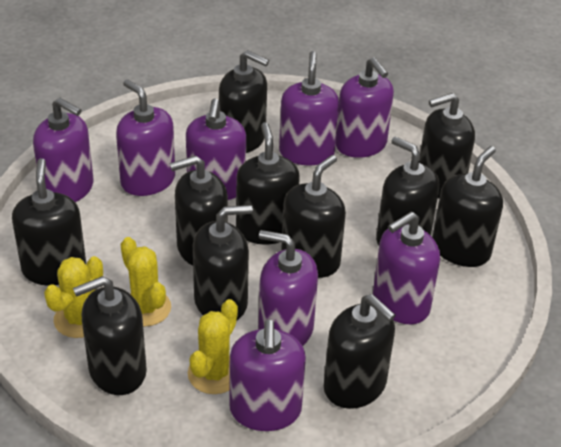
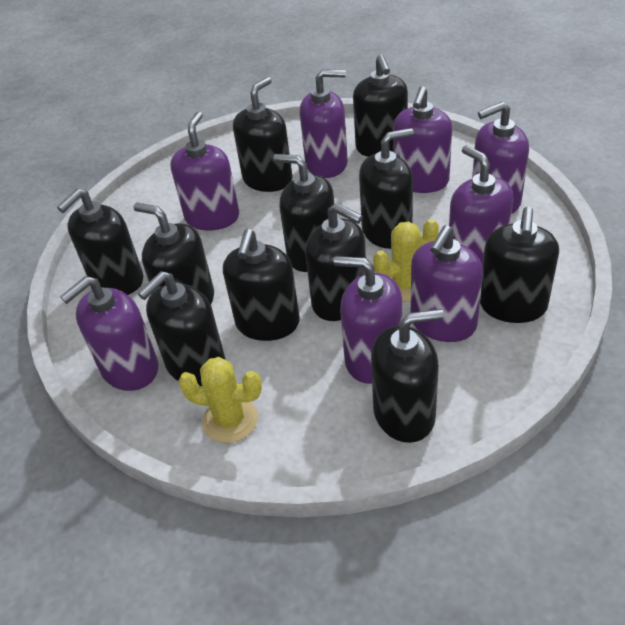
yellow cactus: 3 -> 2

